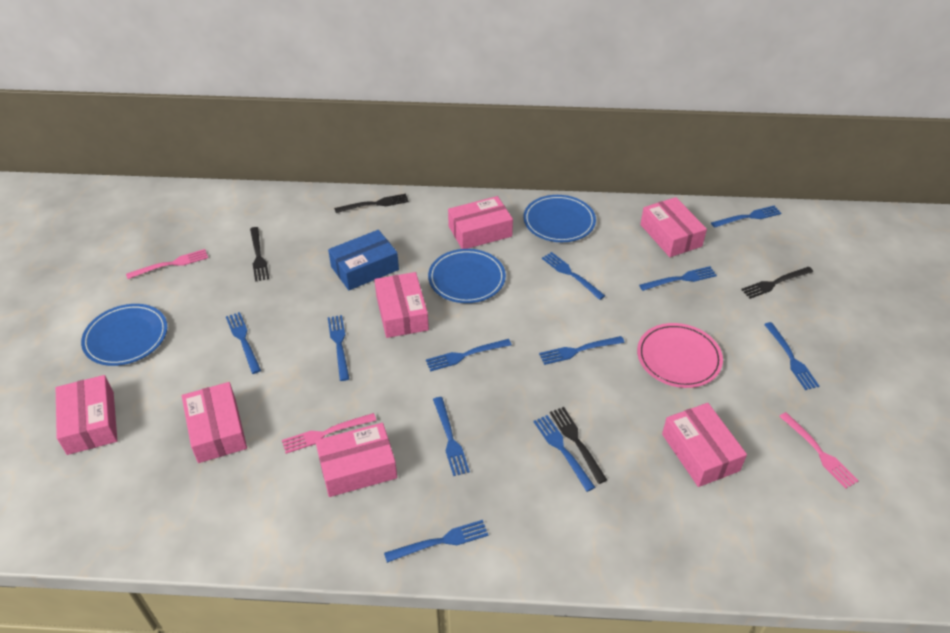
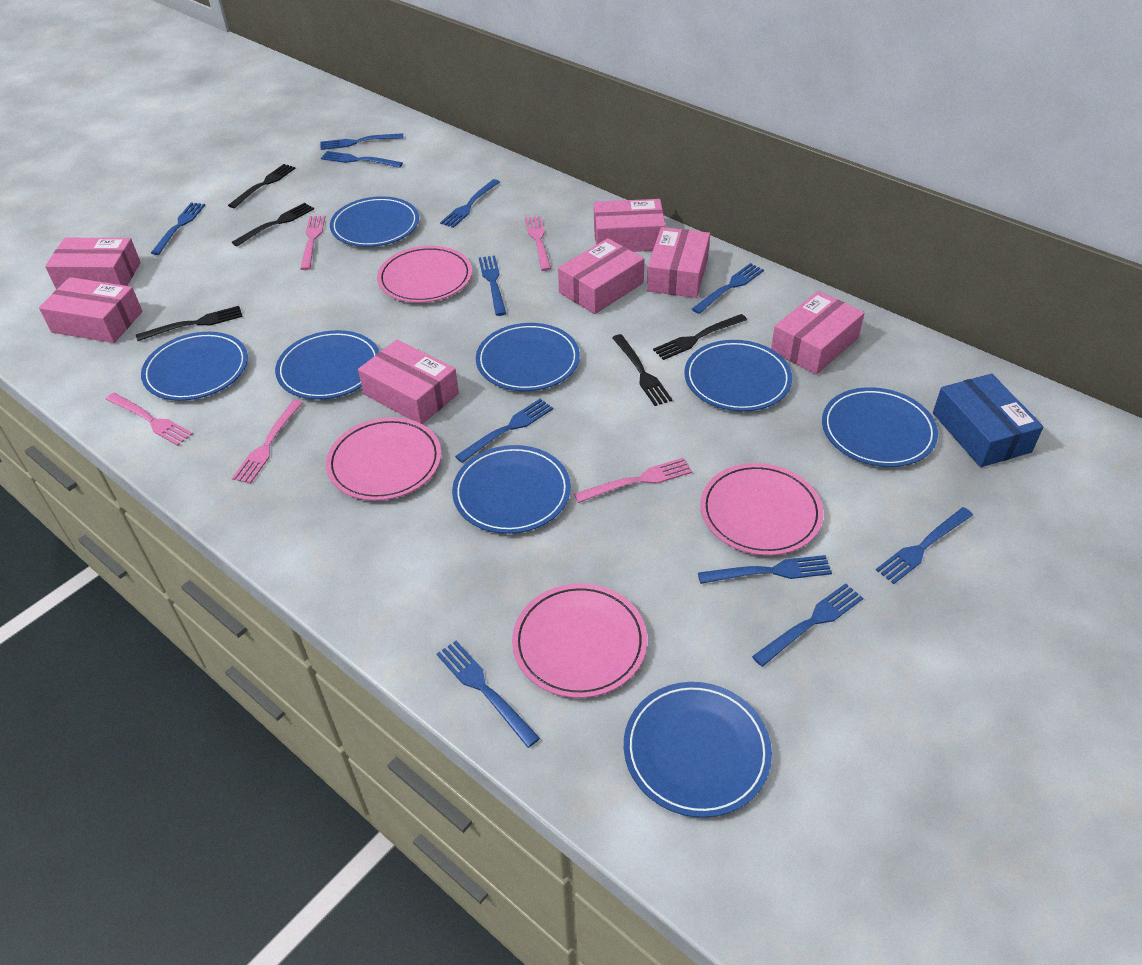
black fork: 4 -> 5
blue plate: 3 -> 8
pink fork: 3 -> 5
pink plate: 1 -> 4

